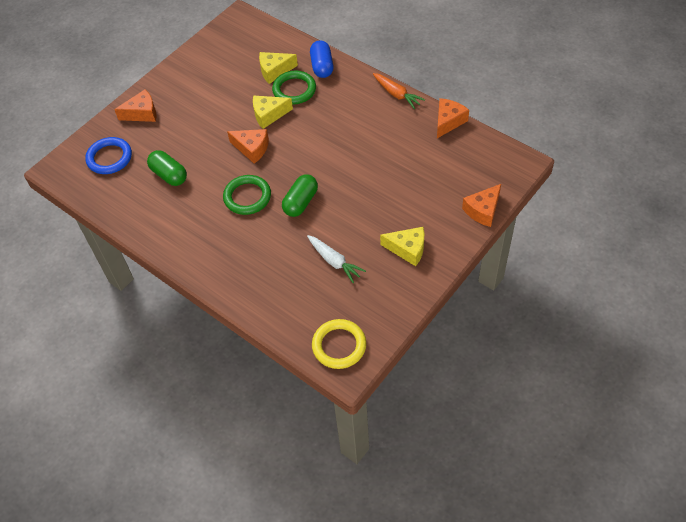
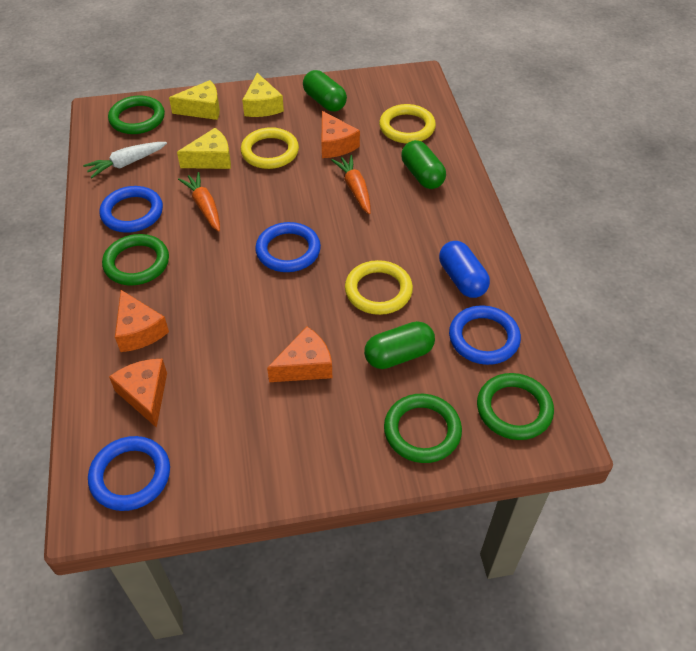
blue ring: 1 -> 4
green capsule: 2 -> 3
green ring: 2 -> 4
orange carrot: 1 -> 2
yellow ring: 1 -> 3

